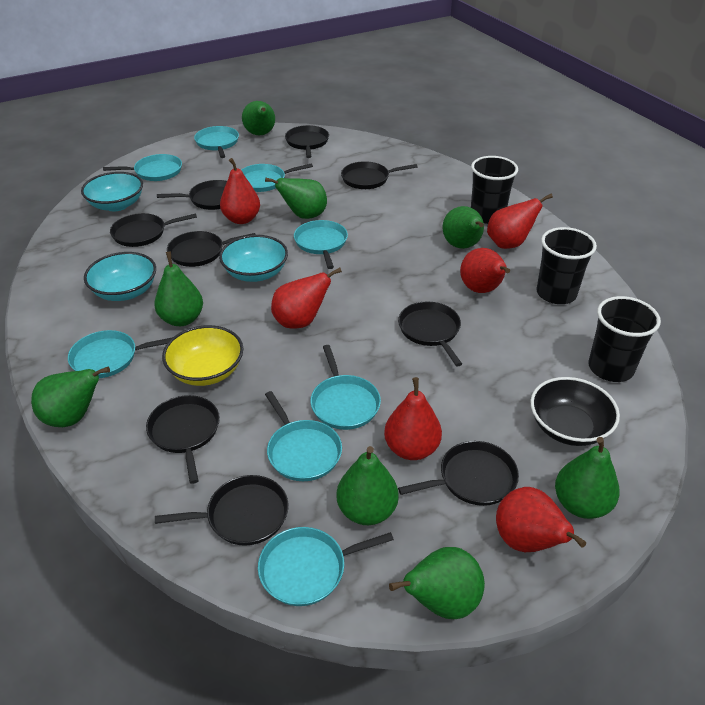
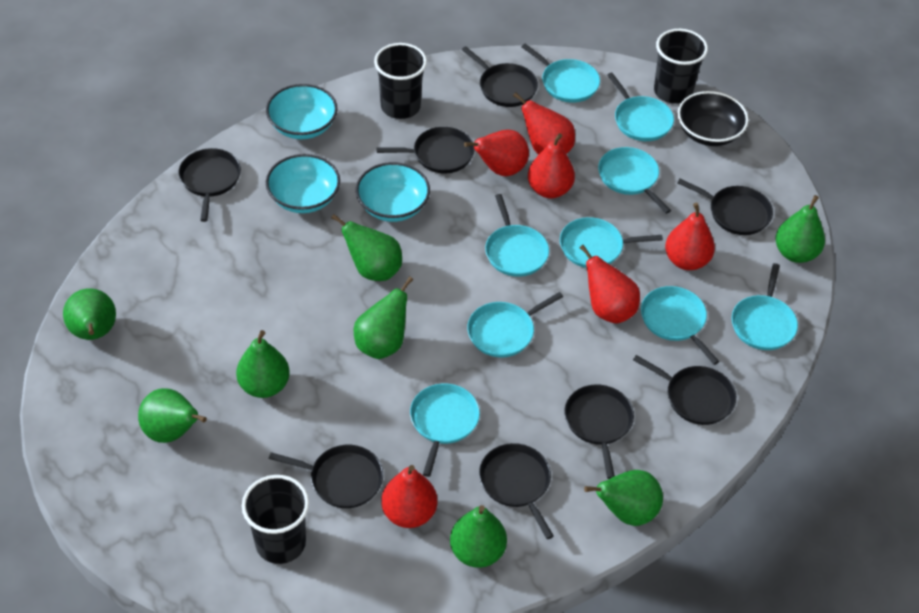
black pan: 9 -> 8
turquoise pan: 8 -> 9
yellow bowl: 1 -> 0

